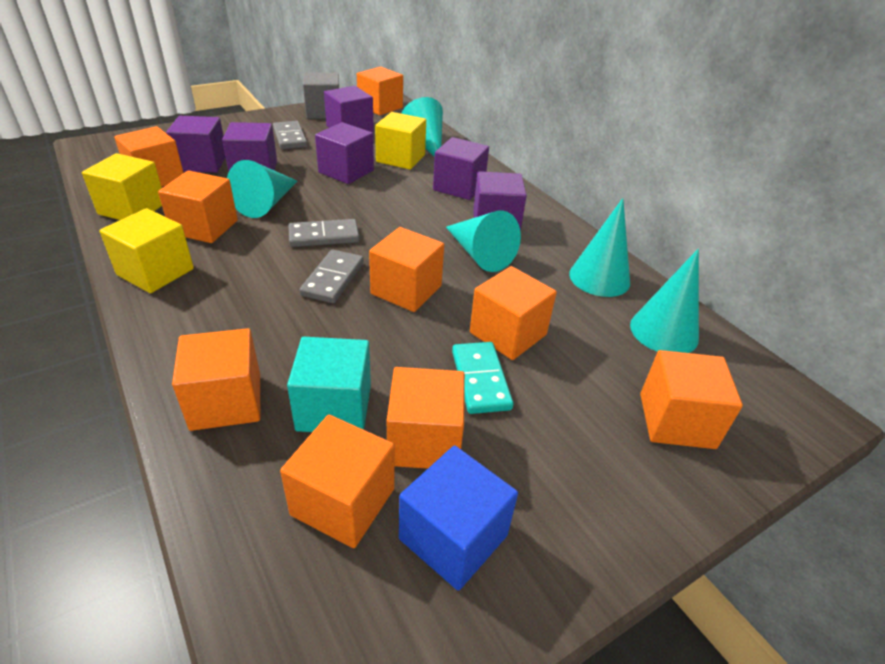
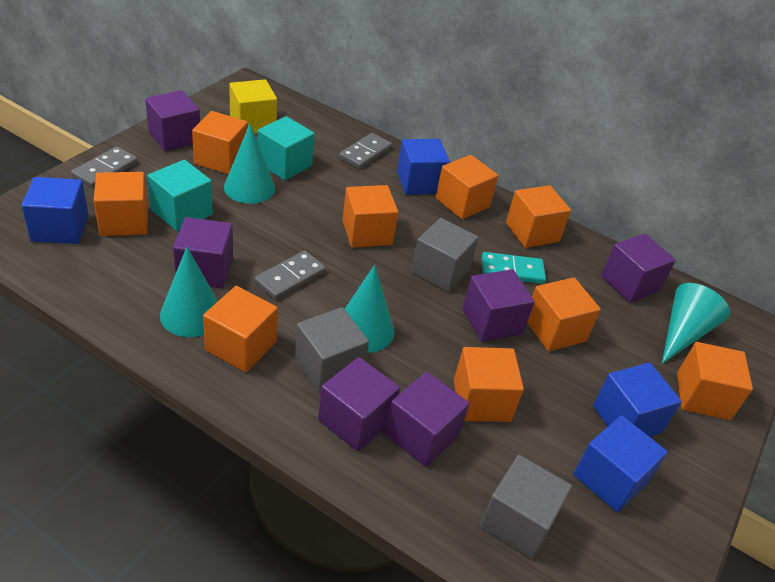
blue cube: 1 -> 4
grey cube: 1 -> 3
turquoise cone: 5 -> 4
turquoise cube: 1 -> 2
yellow cube: 3 -> 1

